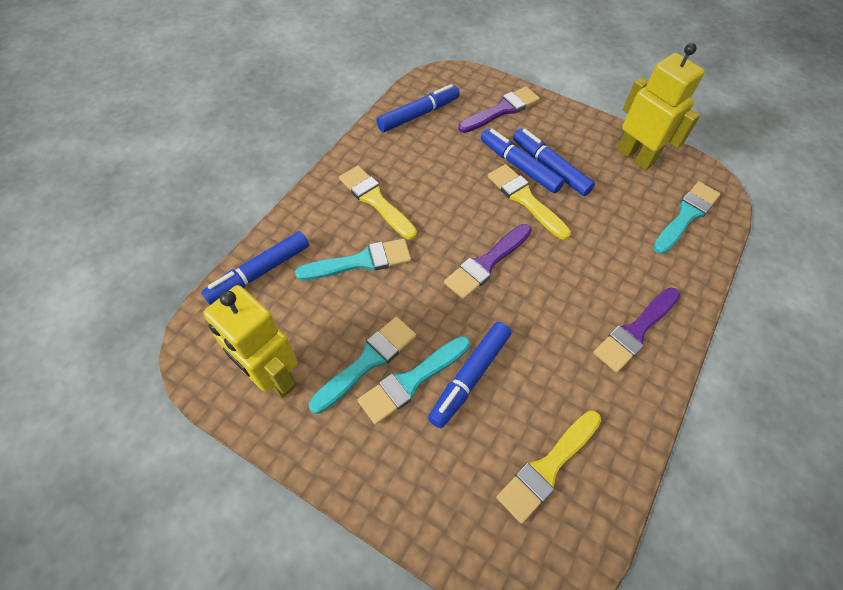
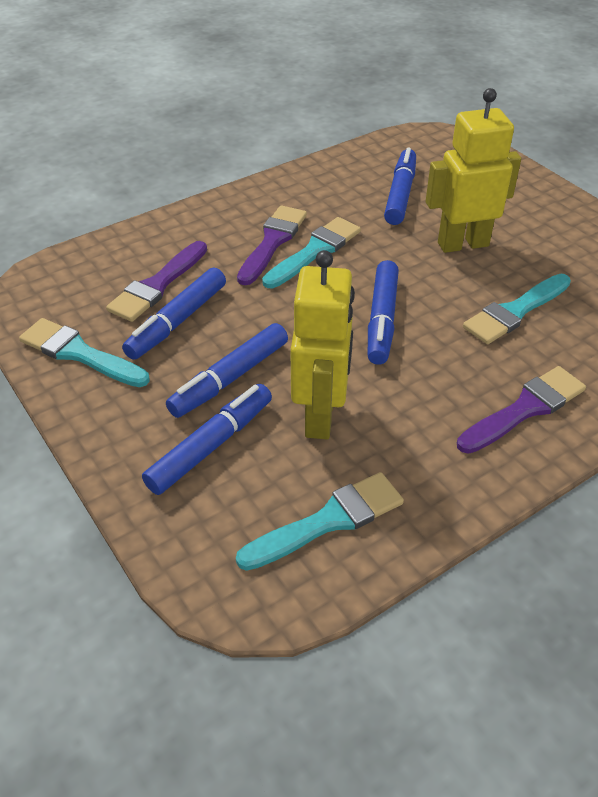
yellow brush: 3 -> 0

